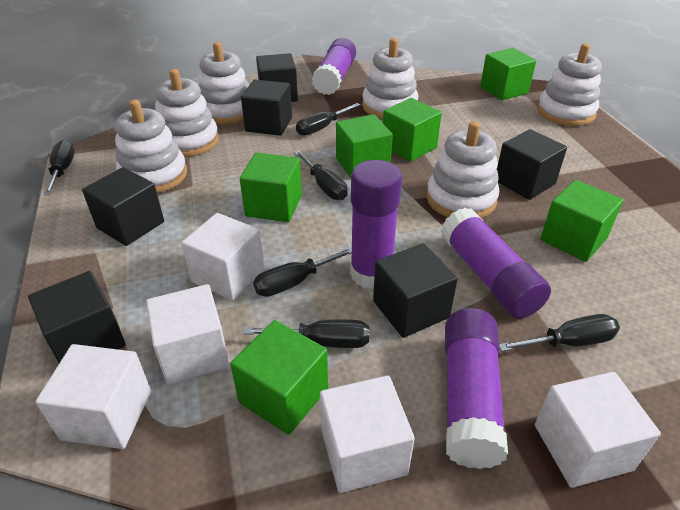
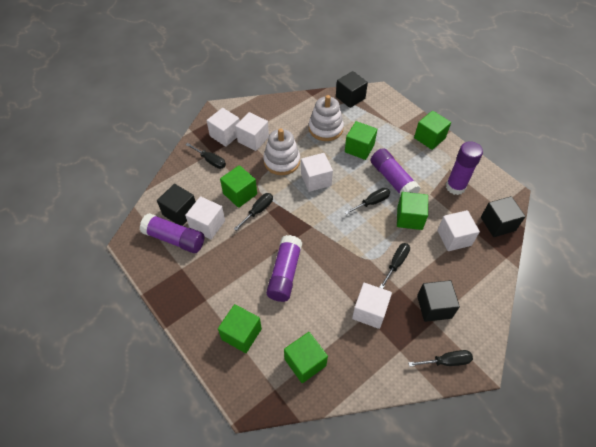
black cube: 6 -> 4
black screwdriver: 6 -> 5
white cube: 5 -> 6
white stacking toy: 6 -> 2

